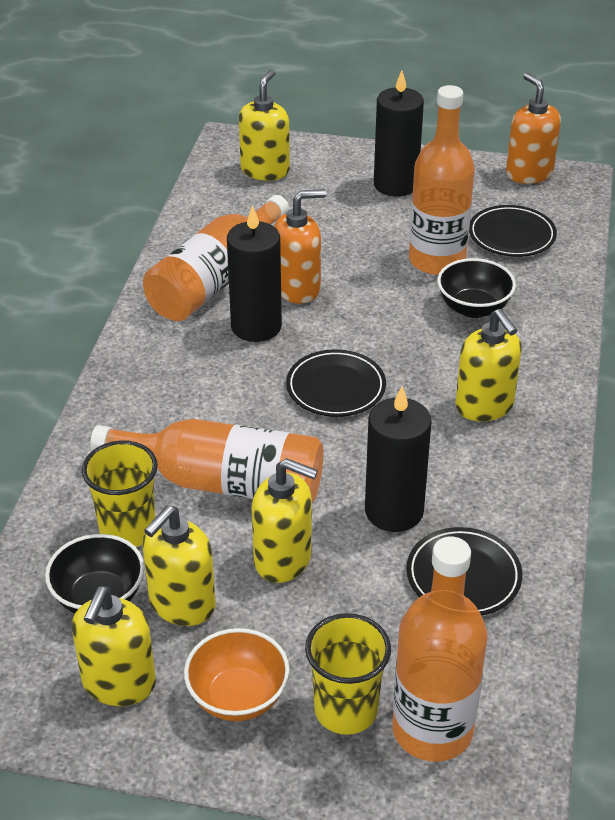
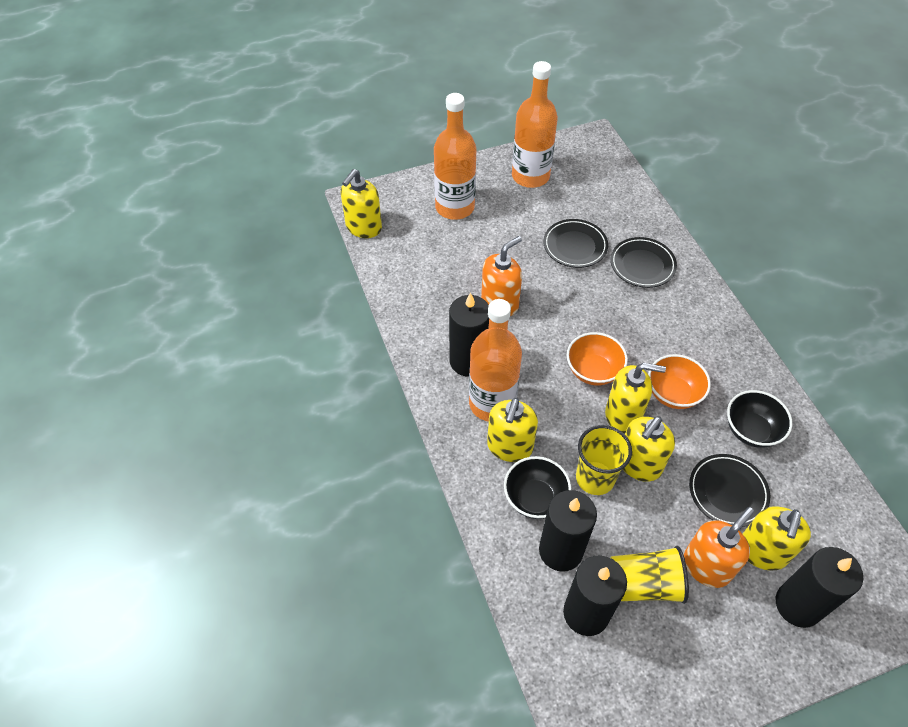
black candle: 3 -> 4
orange bottle: 4 -> 3
orange bowl: 1 -> 2

